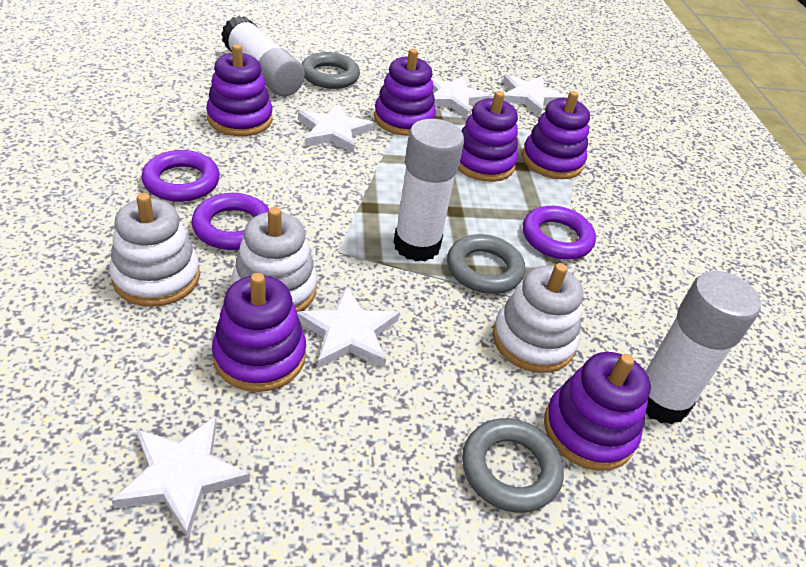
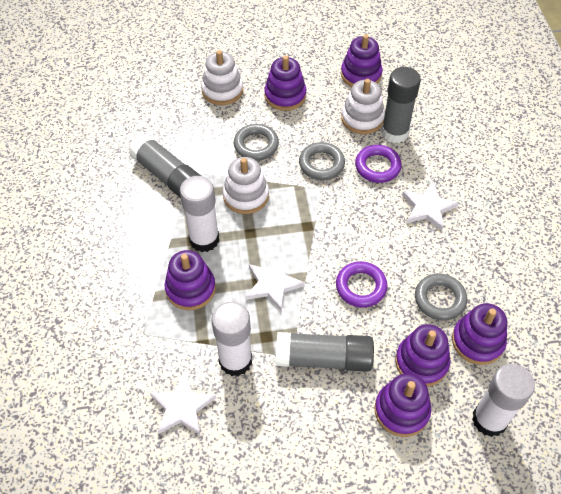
grey glue stick: 0 -> 3
purple ring: 3 -> 2
white star: 5 -> 3

